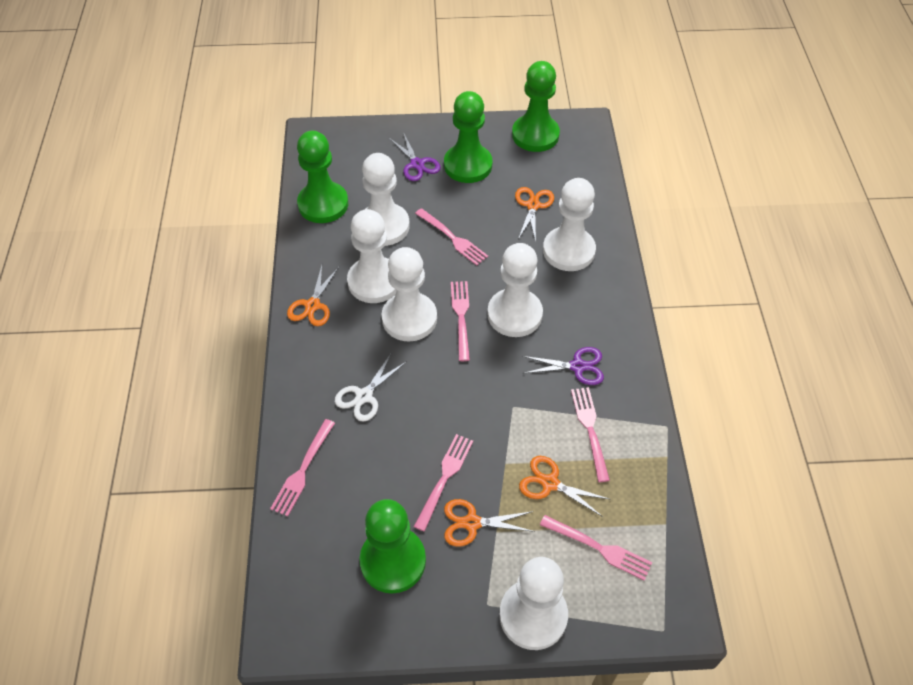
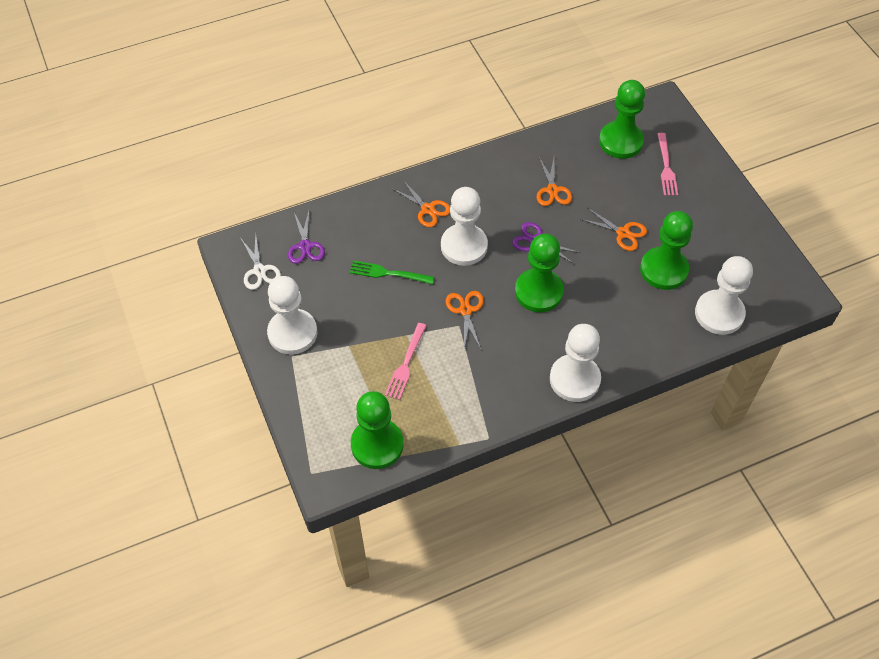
green fork: 0 -> 1
pink fork: 6 -> 2
white pawn: 6 -> 4

